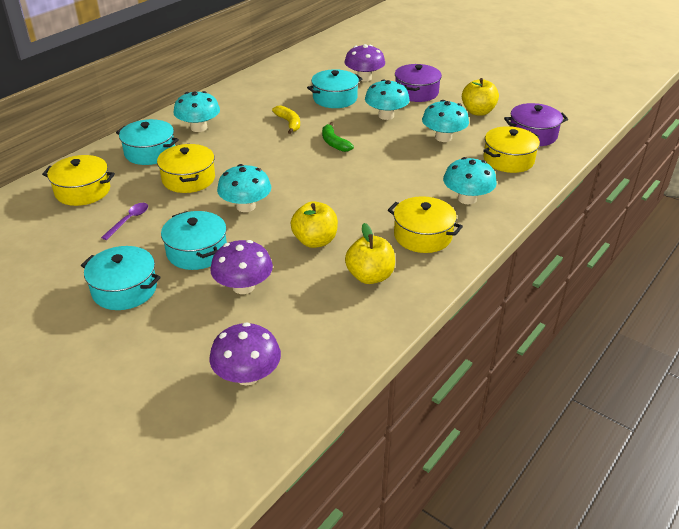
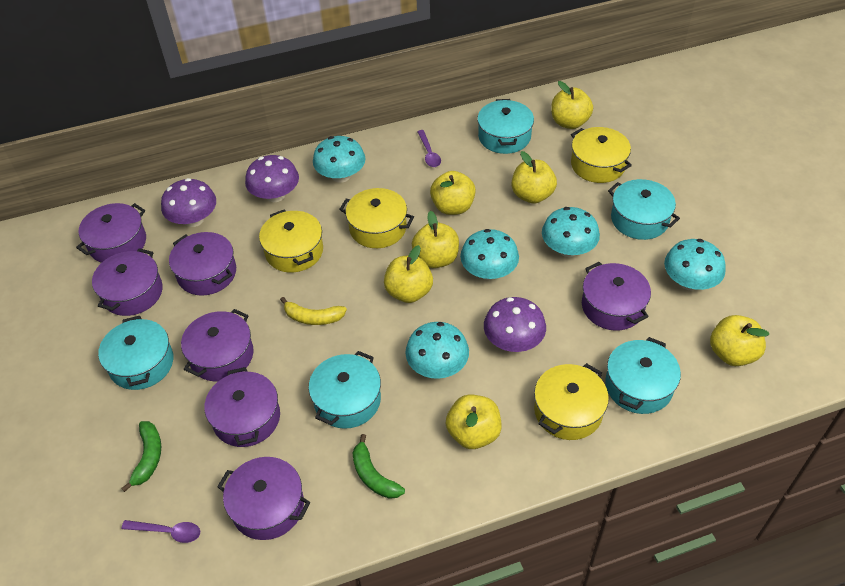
green banana: 1 -> 2
purple pot: 2 -> 7
purple spoon: 1 -> 2
turquoise pot: 4 -> 5
yellow apple: 3 -> 7

